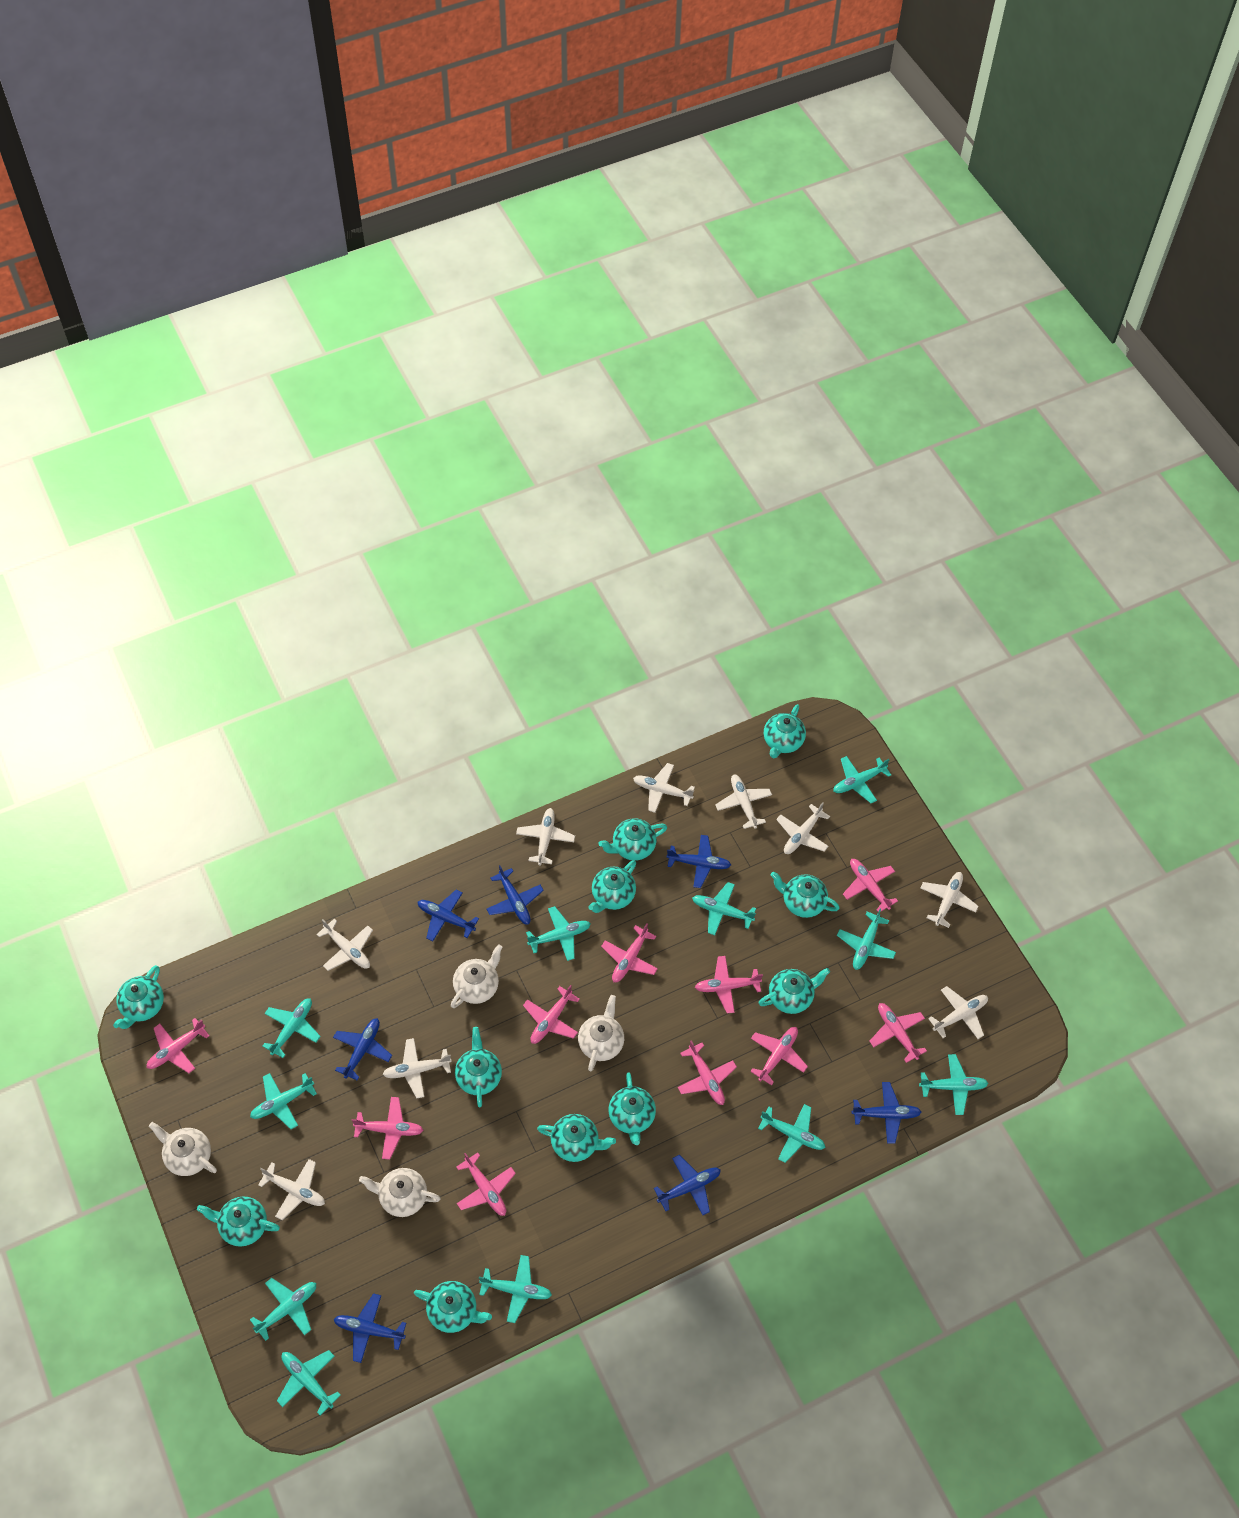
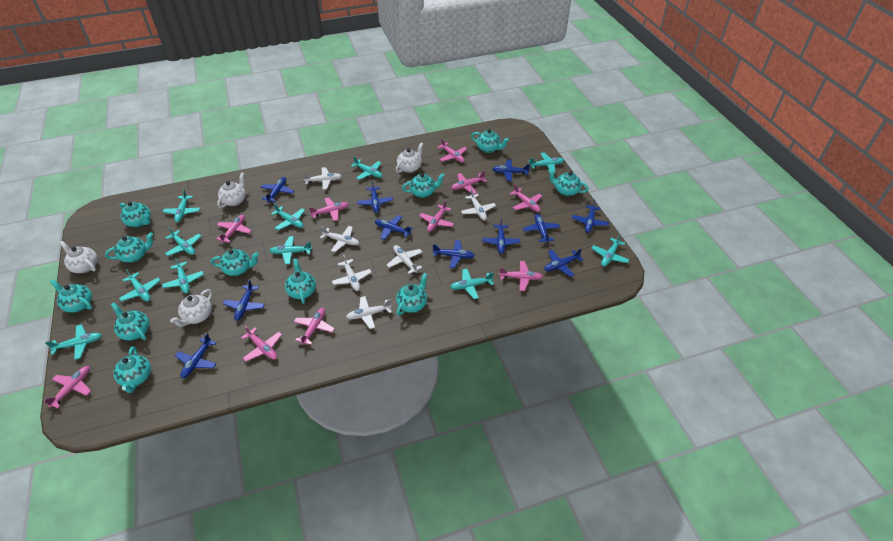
blue plane: 7 -> 11
white plane: 9 -> 6

